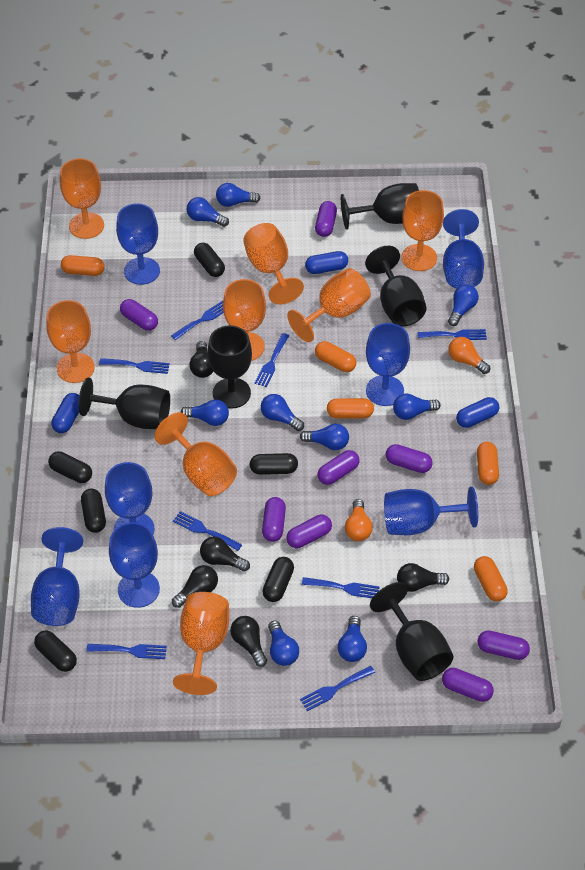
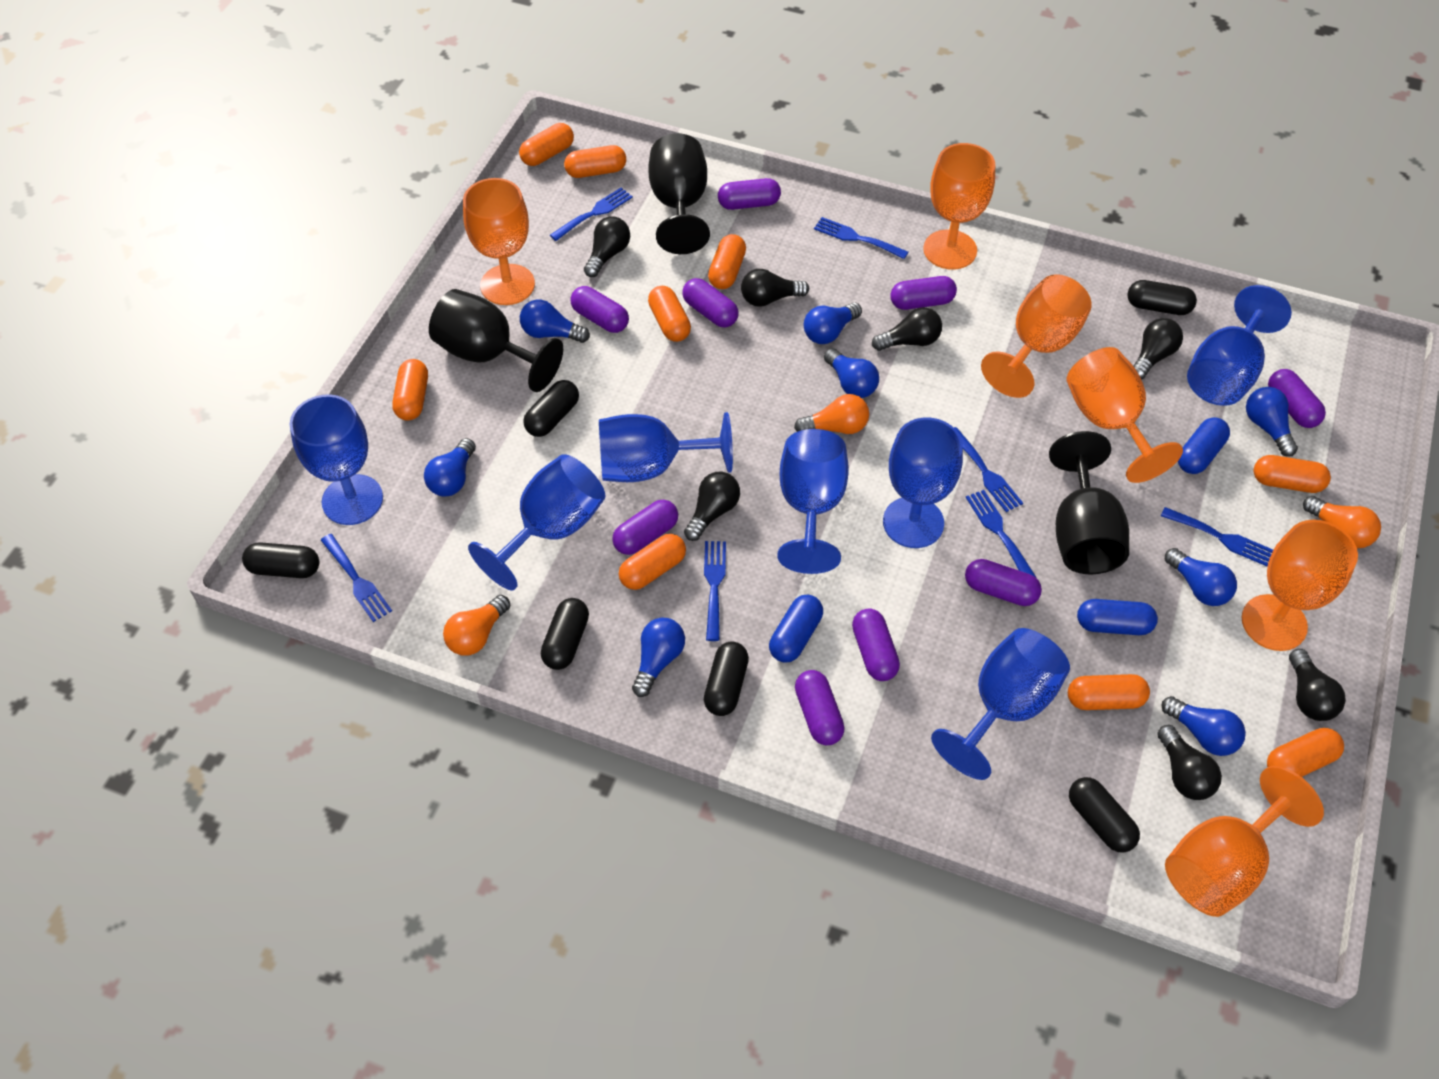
black goblet: 5 -> 3
black light bulb: 5 -> 7
blue fork: 8 -> 7
blue light bulb: 9 -> 8
orange capsule: 5 -> 9
orange goblet: 8 -> 6
orange light bulb: 2 -> 3
purple capsule: 8 -> 9

